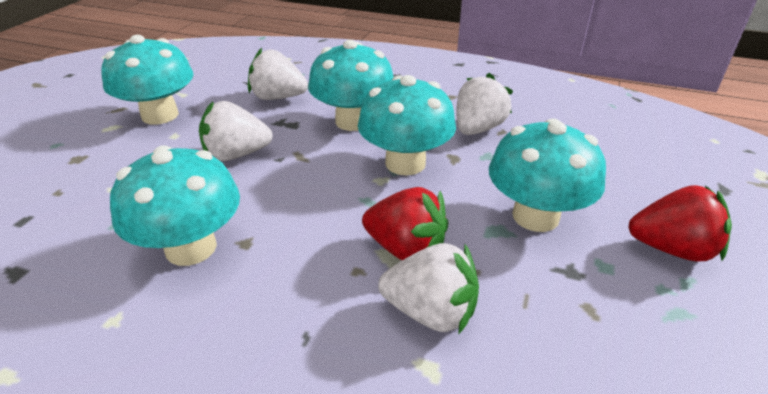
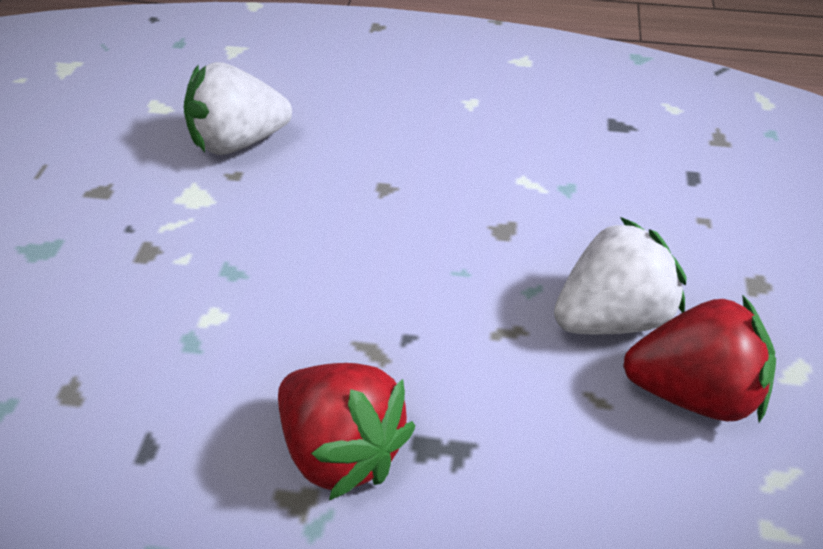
turquoise mushroom: 5 -> 0
white strawberry: 4 -> 2

